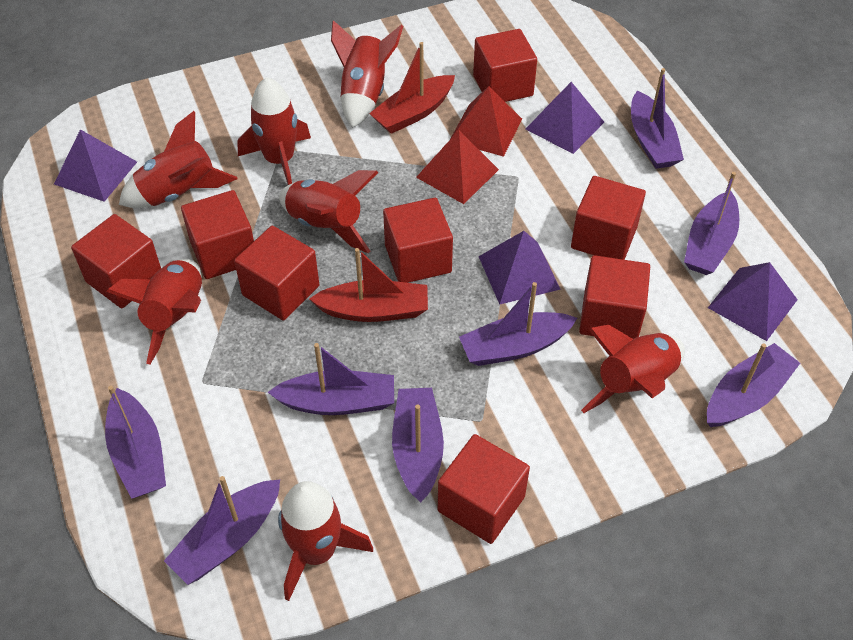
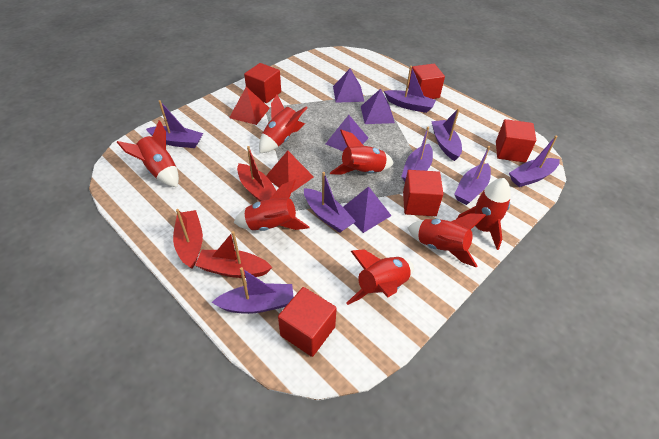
red boat: 2 -> 3
red cube: 8 -> 5

